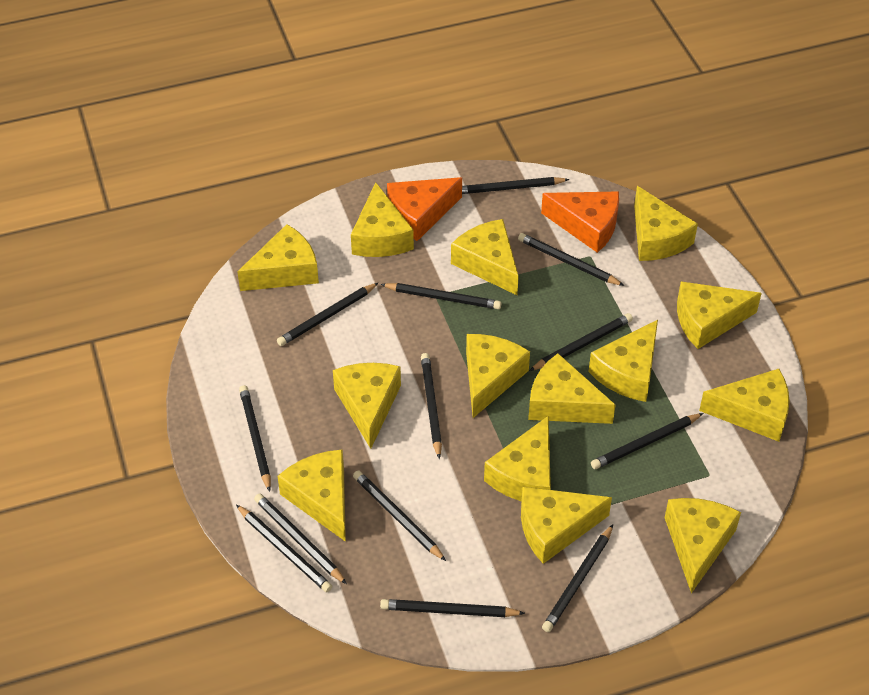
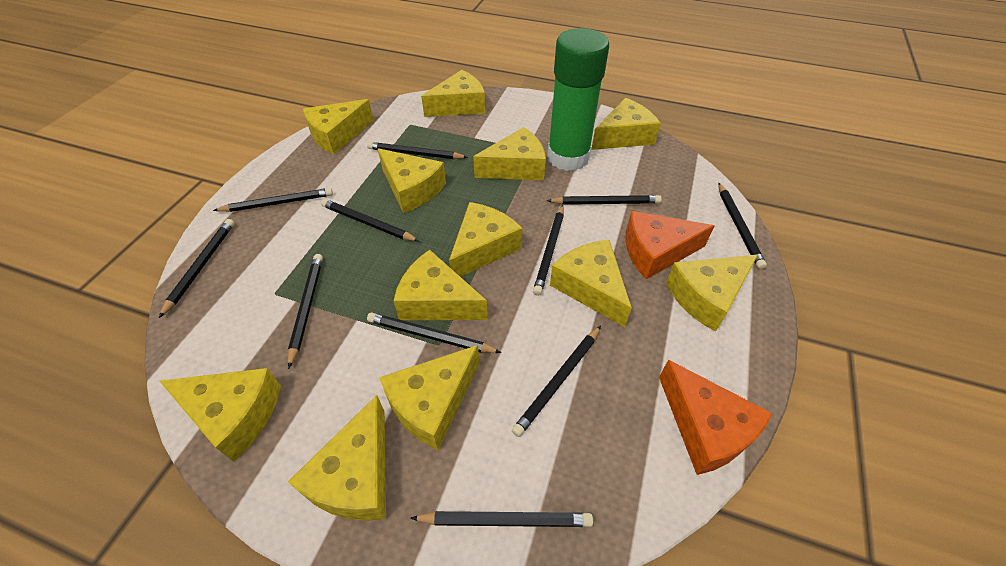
black pencil: 13 -> 11
green glue stick: 0 -> 1
yellow cheese: 14 -> 12

